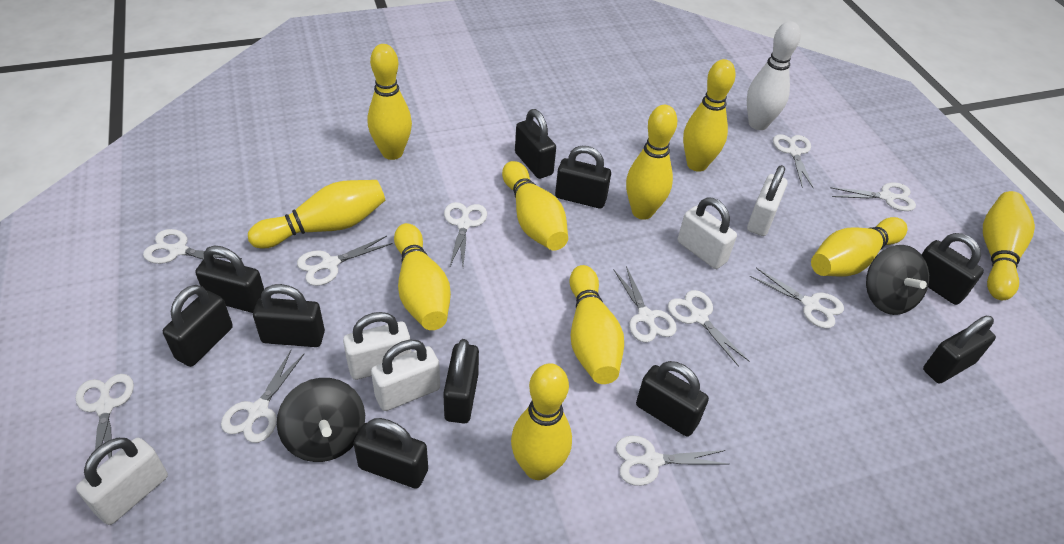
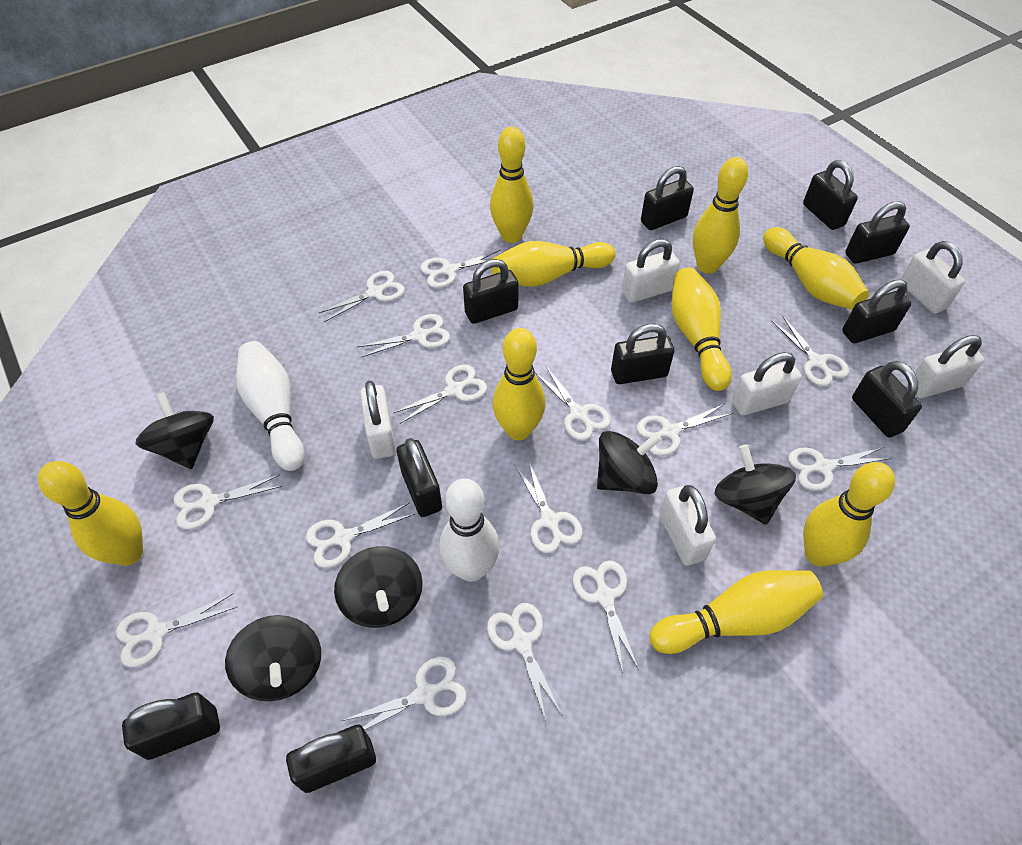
black spinning top: 2 -> 5
white bowling pin: 1 -> 2
white padlock: 5 -> 6
white scissors: 11 -> 15
yellow bowling pin: 10 -> 9

